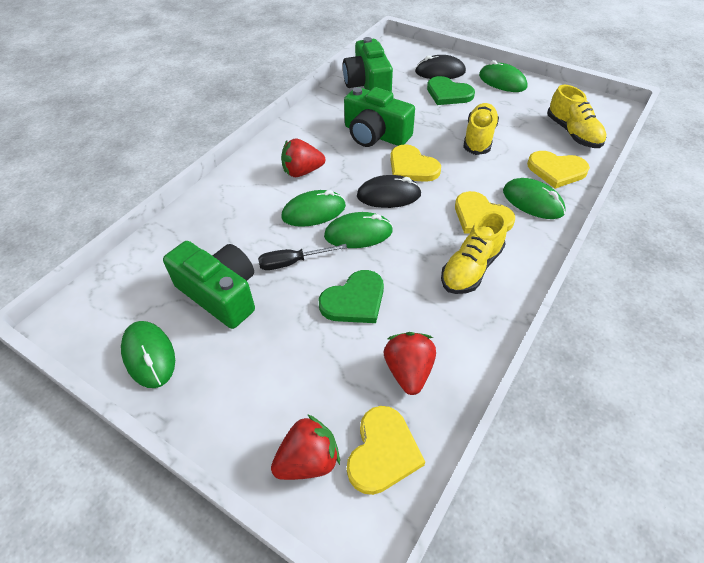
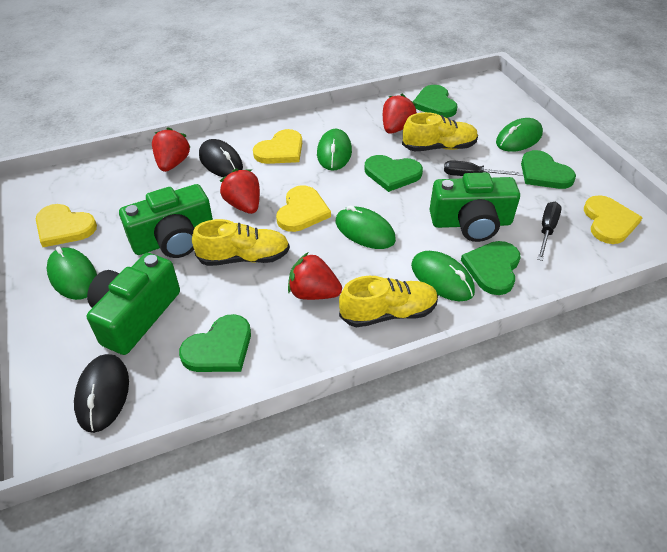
black screwdriver: 1 -> 2
green heart: 2 -> 5
red strawberry: 3 -> 4

